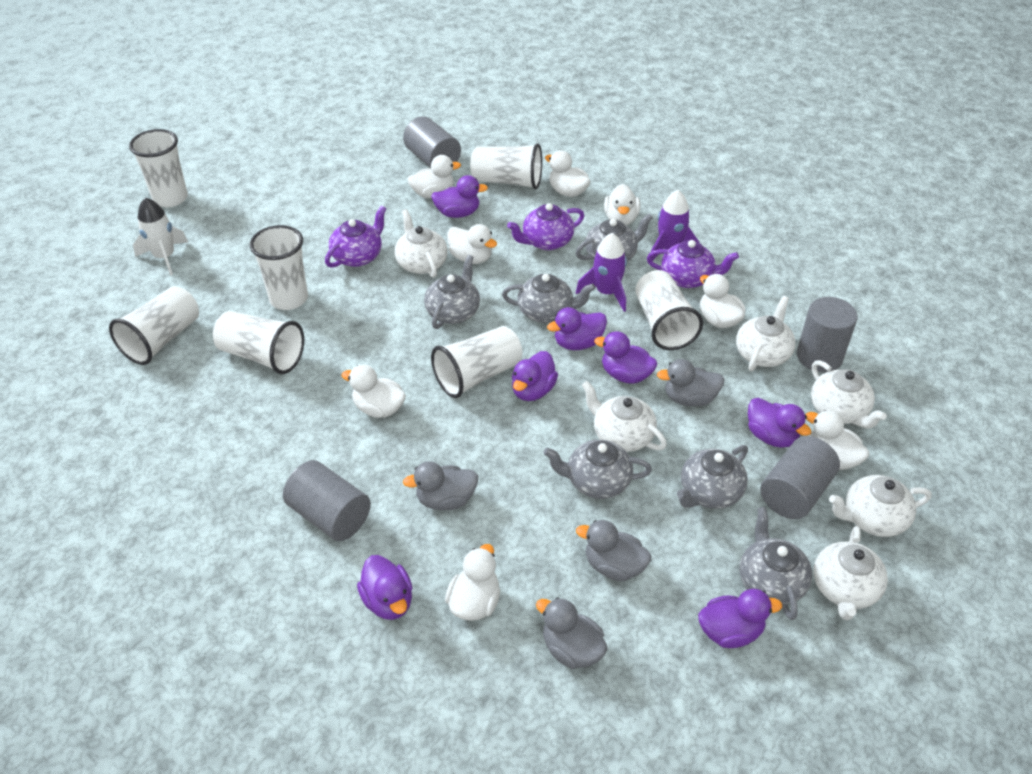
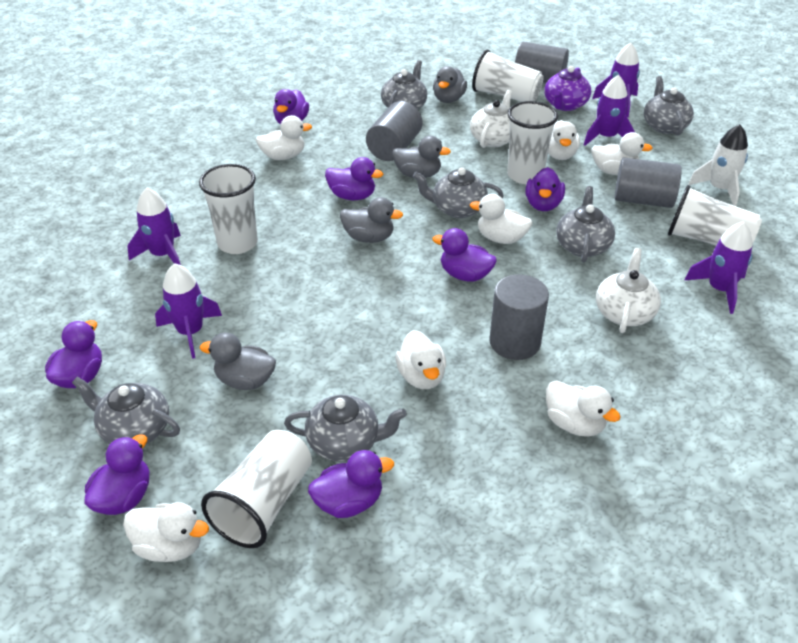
purple rocket: 2 -> 5
purple teapot: 3 -> 1
white cup: 7 -> 5
white duck: 8 -> 7
white teapot: 6 -> 2

